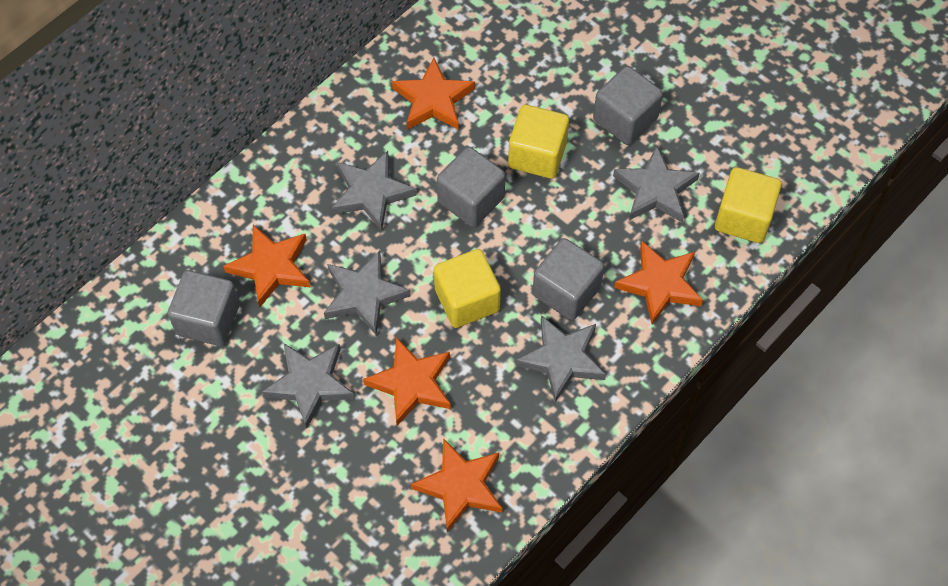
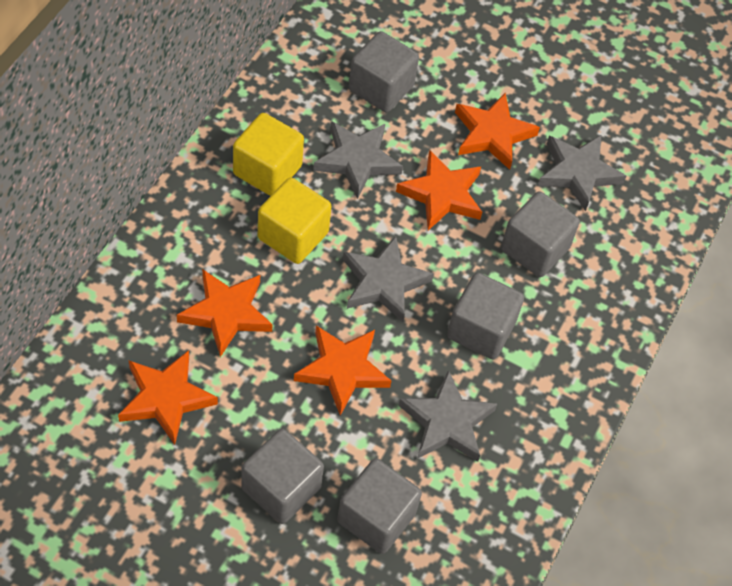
grey cube: 4 -> 5
grey star: 5 -> 4
yellow cube: 3 -> 2

